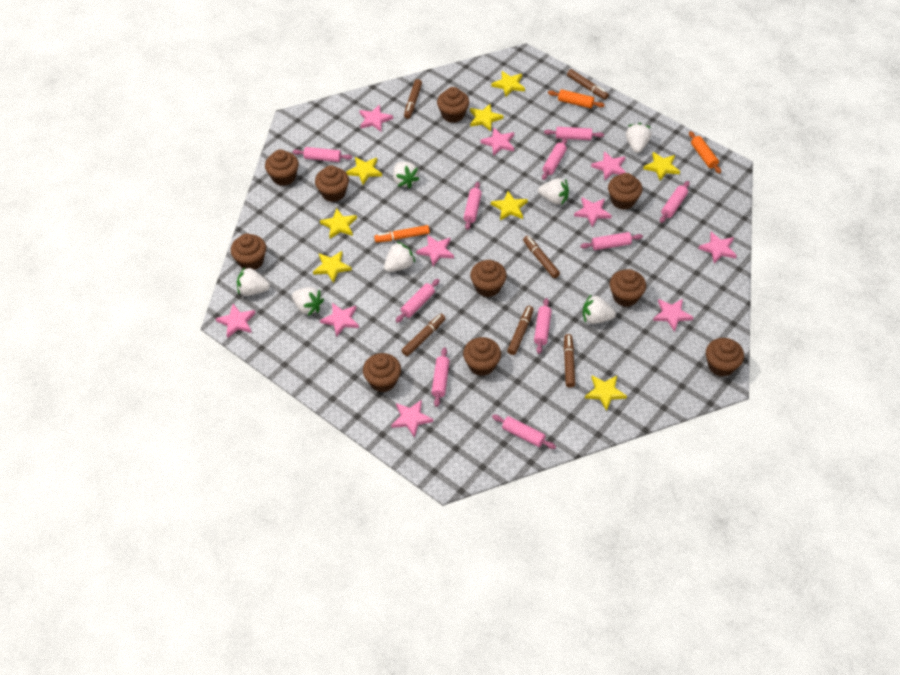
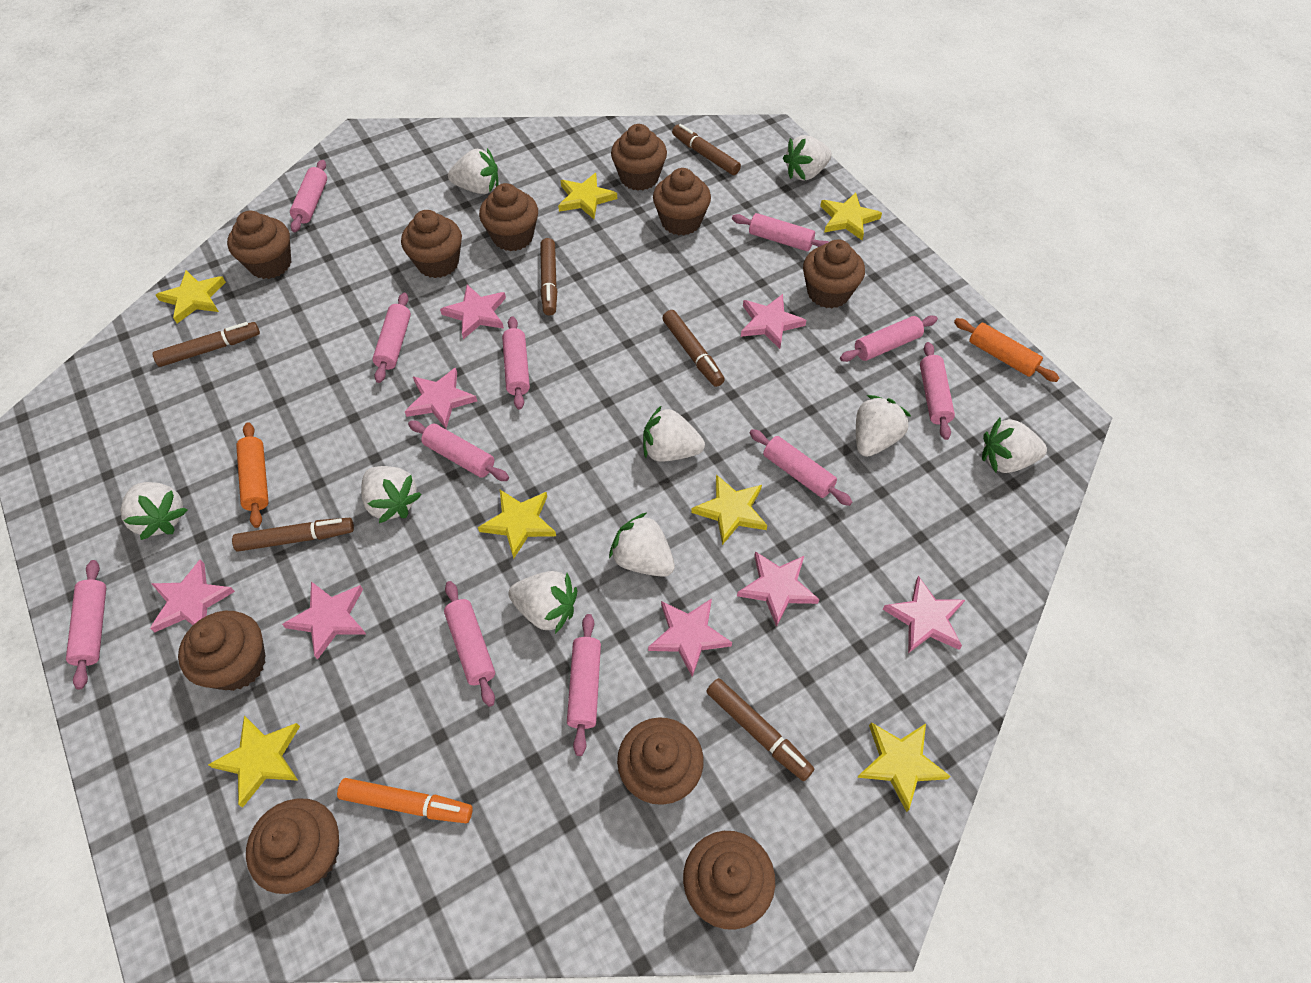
pink rolling pin: 10 -> 11
pink star: 10 -> 8
white strawberry: 7 -> 9
yellow star: 8 -> 7

